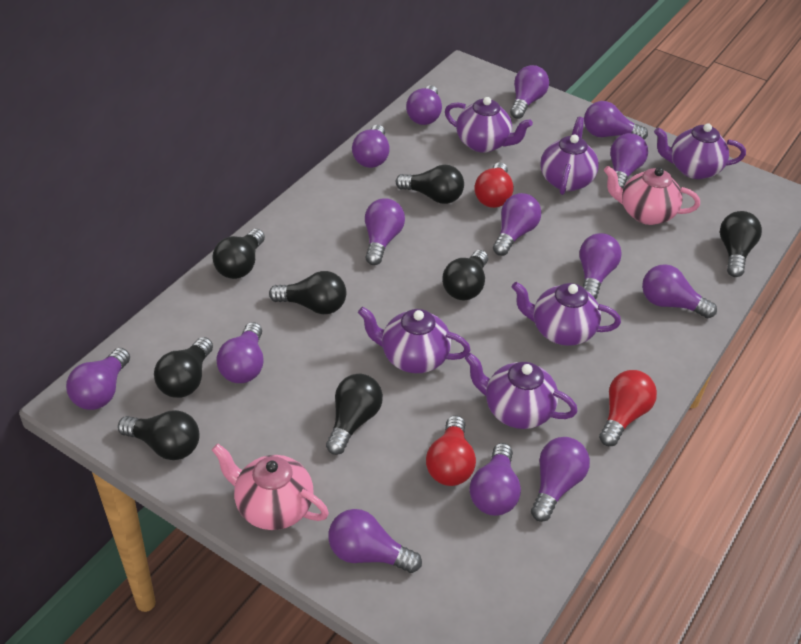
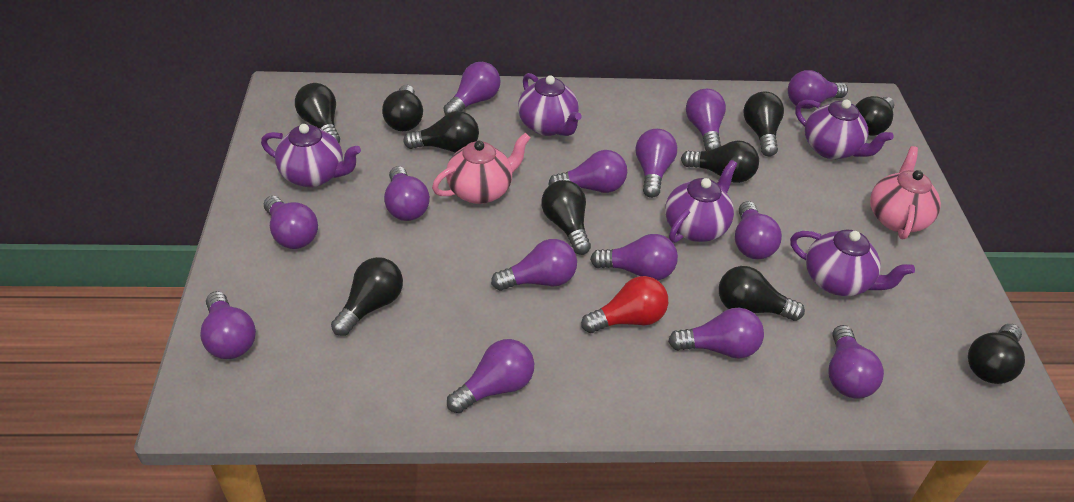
black light bulb: 8 -> 10
purple teapot: 6 -> 5
red light bulb: 3 -> 1

